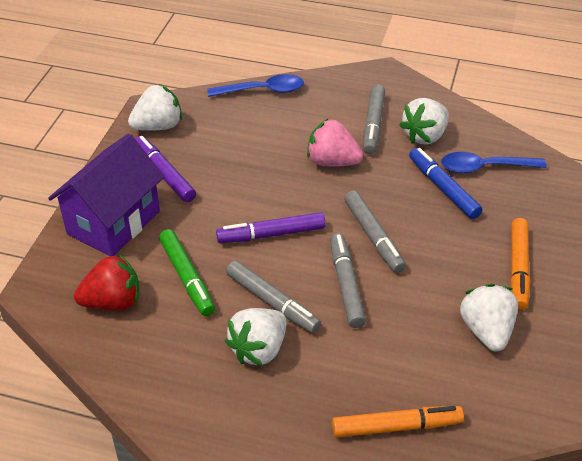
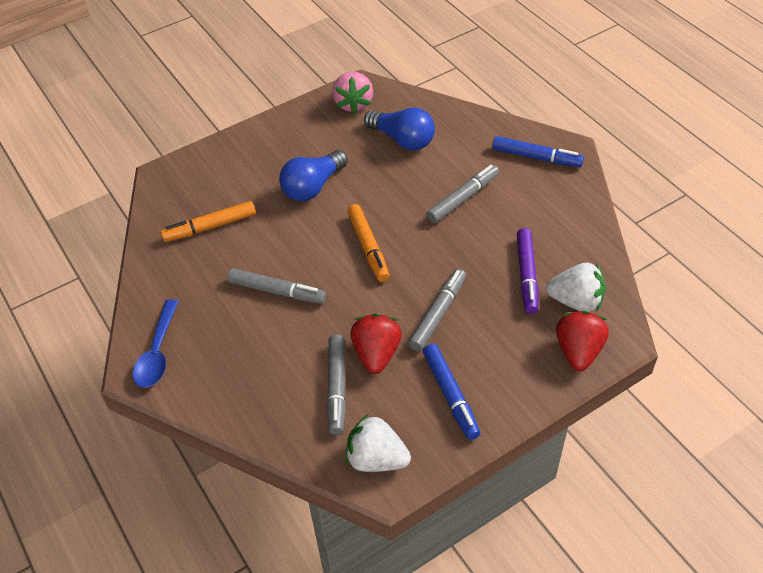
blue light bulb: 0 -> 2
blue marker: 1 -> 2
blue spoon: 2 -> 1
green marker: 1 -> 0
purple house: 1 -> 0
purple marker: 2 -> 1
red strawberry: 1 -> 2
white strawberry: 4 -> 2

